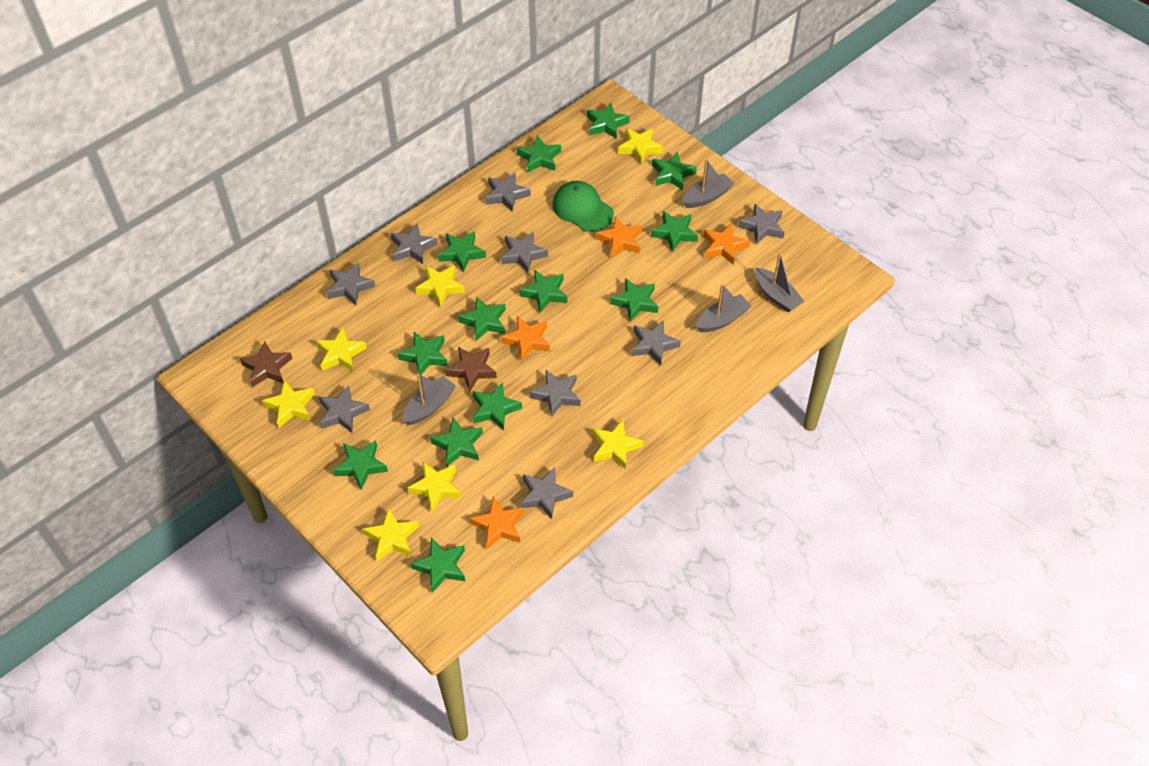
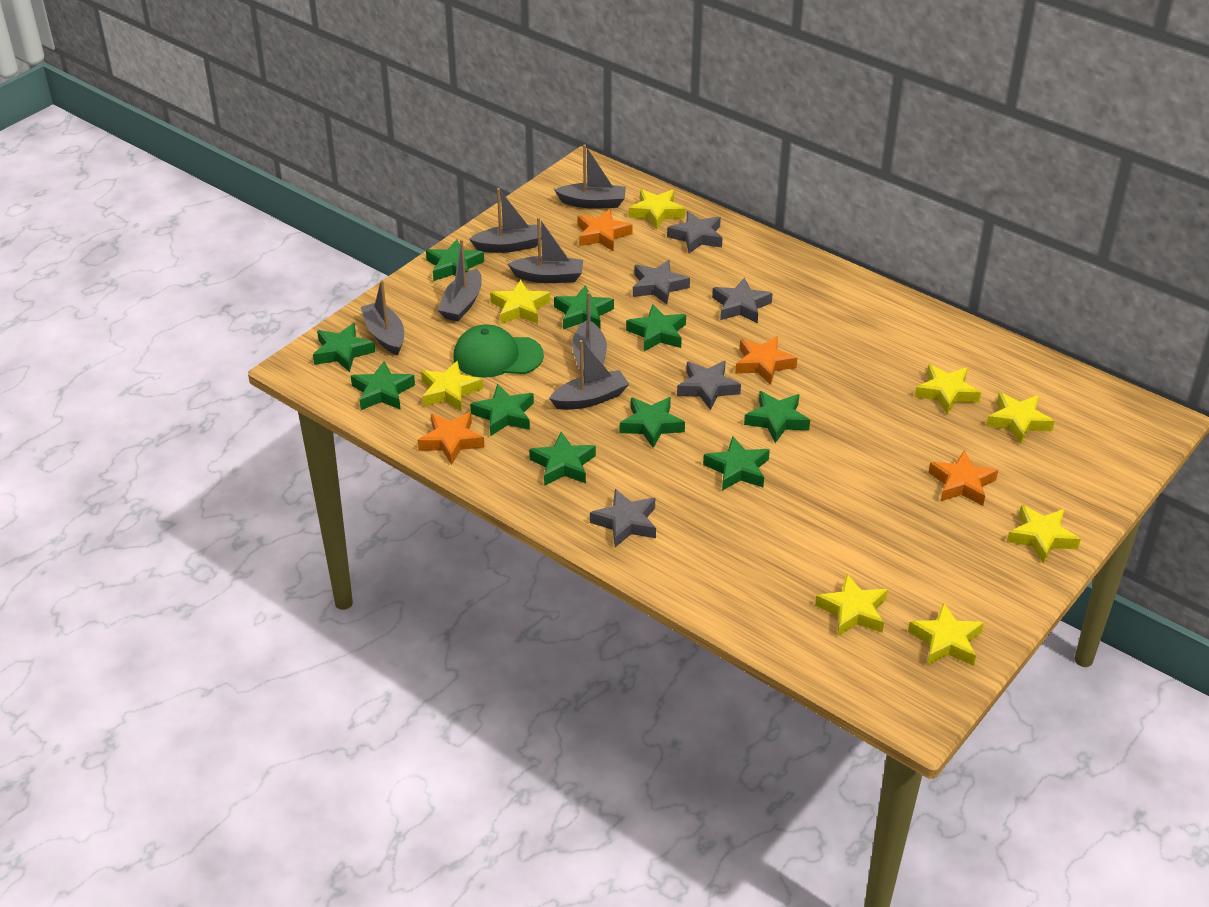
brown star: 2 -> 0
green star: 13 -> 10
grey boat: 4 -> 7
grey star: 9 -> 5
yellow star: 7 -> 8

